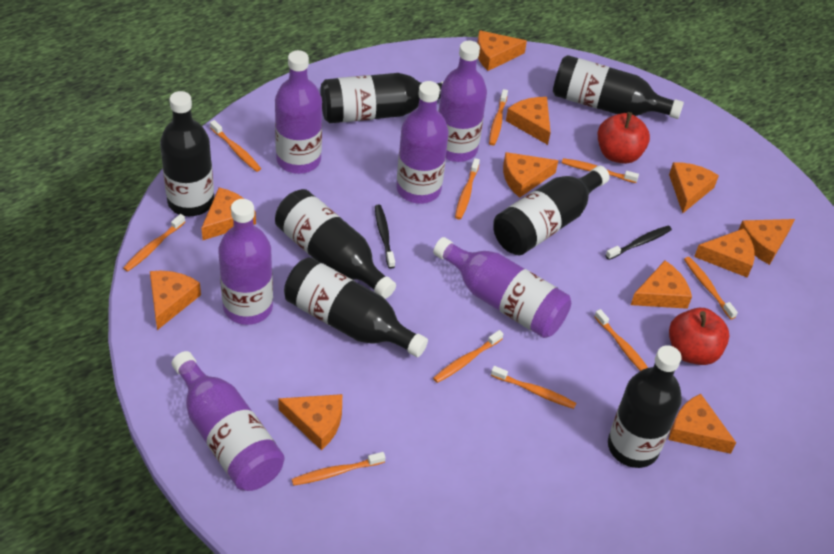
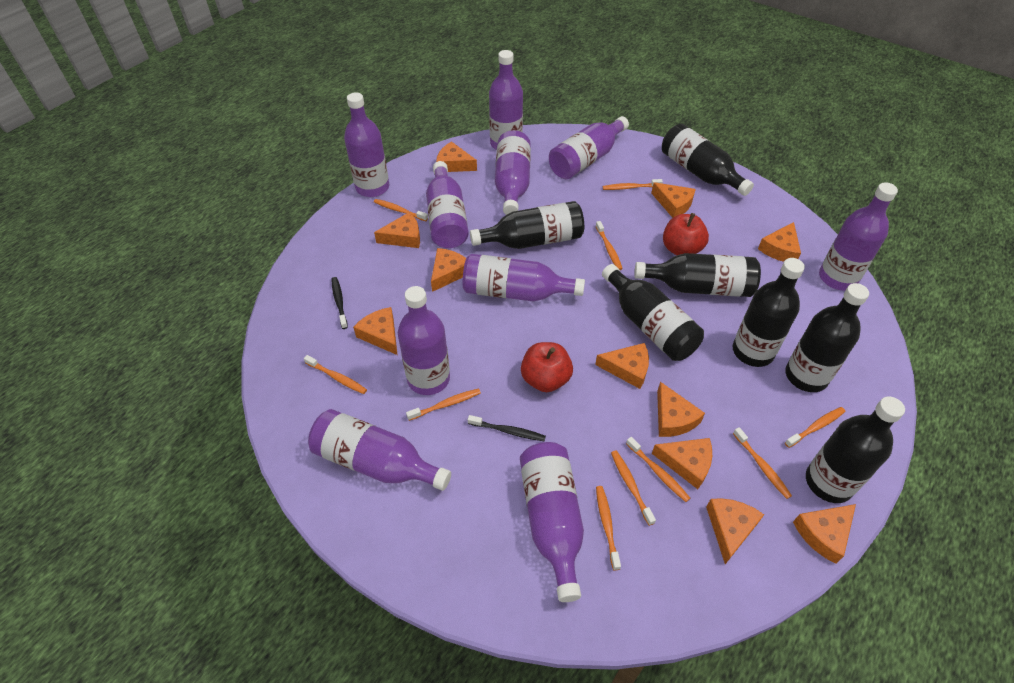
purple bottle: 6 -> 10

